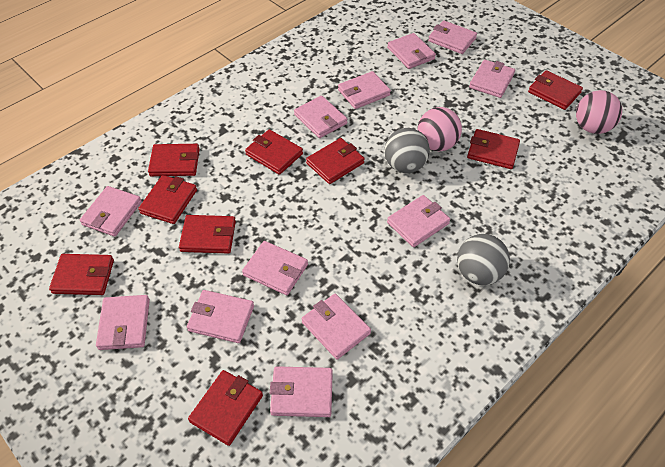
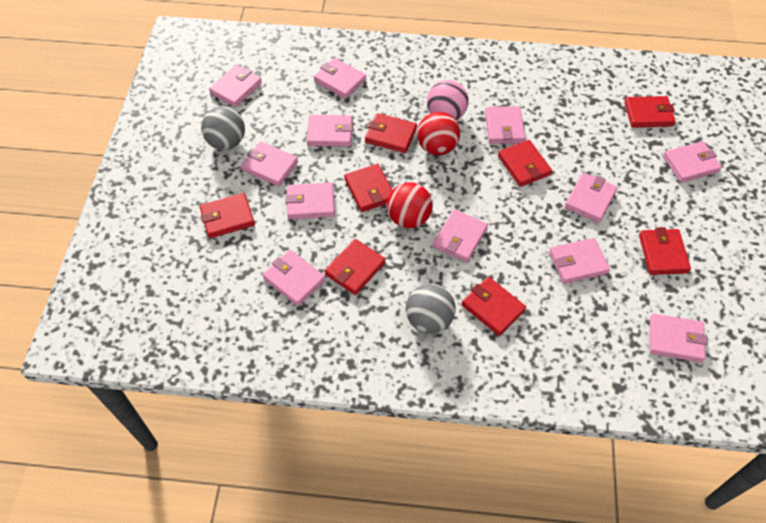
pink ball: 2 -> 1
red ball: 0 -> 2
red wallet: 9 -> 8

